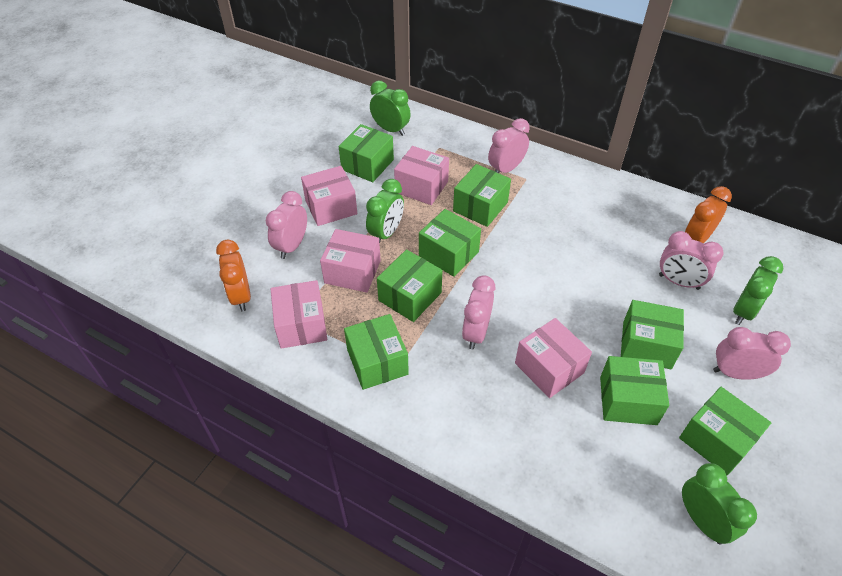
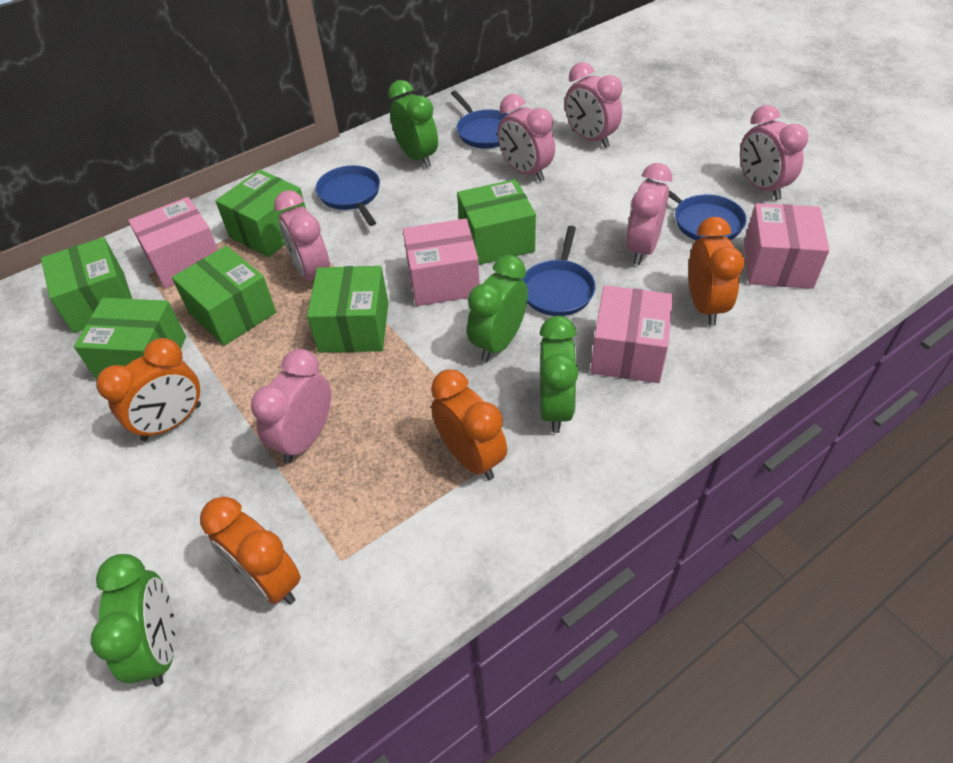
blue pan: 0 -> 4
green box: 8 -> 6
orange clock: 2 -> 4
pink box: 5 -> 4
pink clock: 5 -> 6

